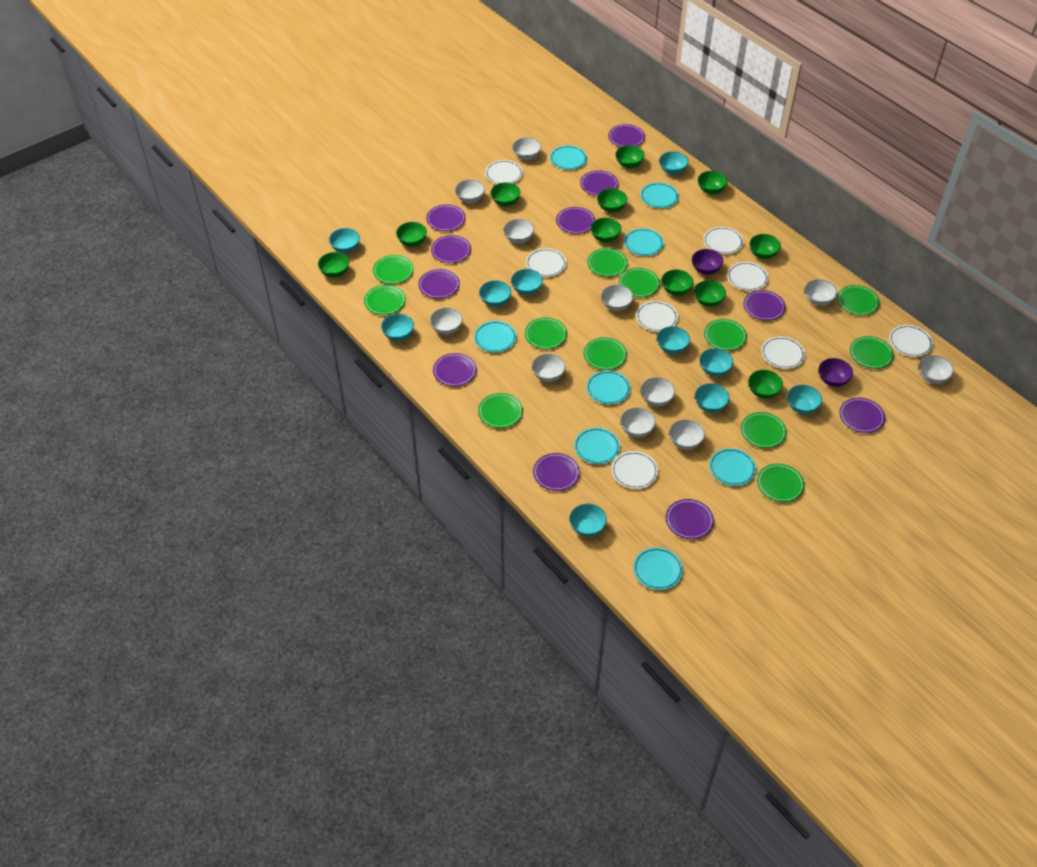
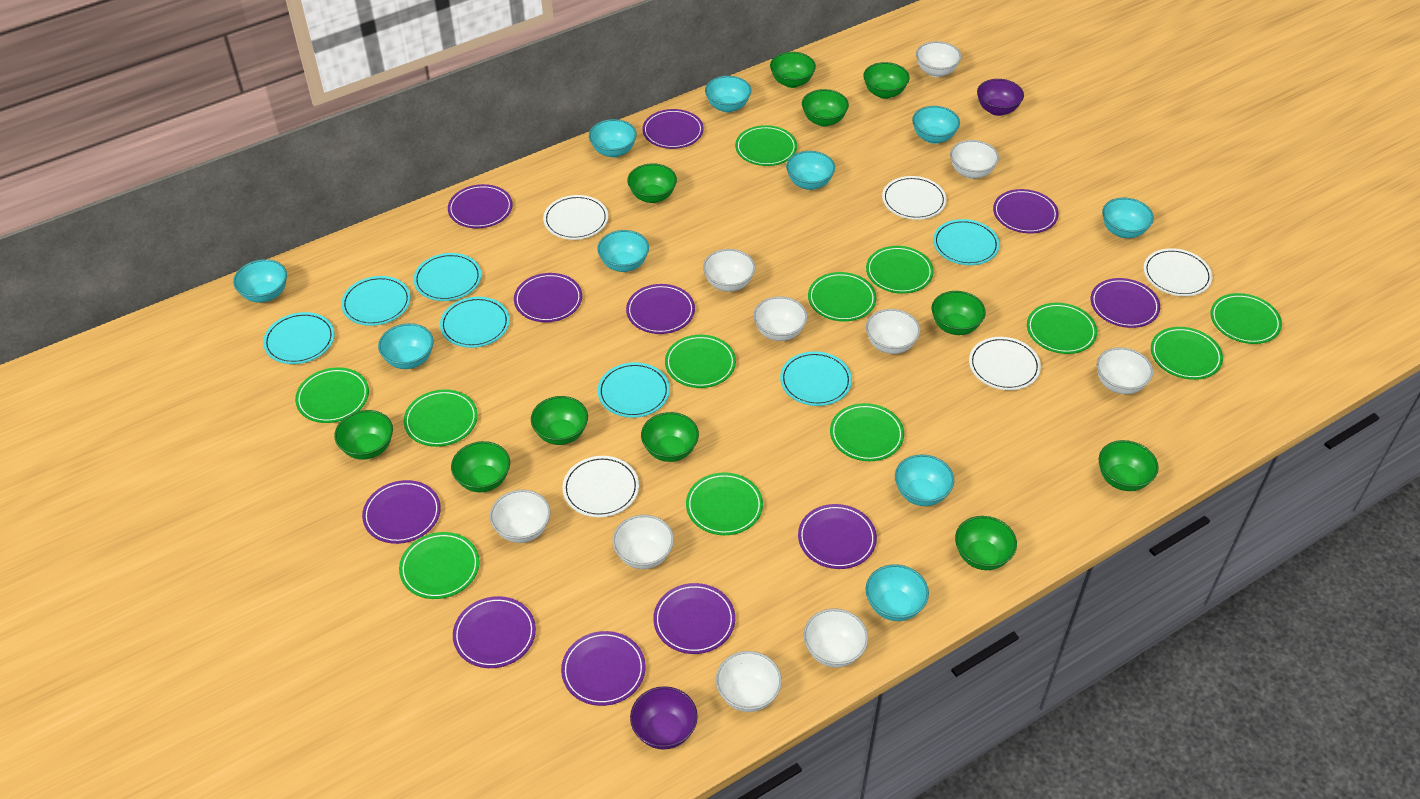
turquoise plate: 8 -> 7
white bowl: 11 -> 10
white plate: 8 -> 5

